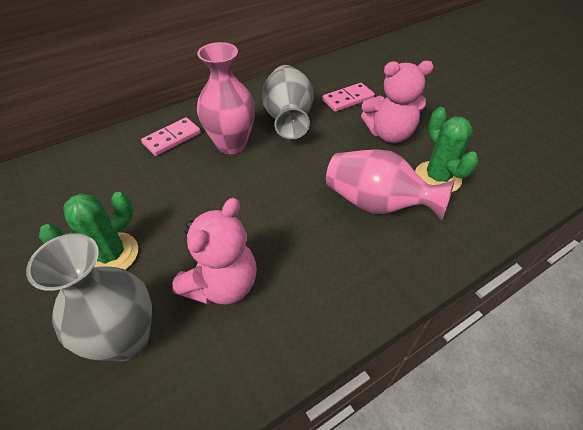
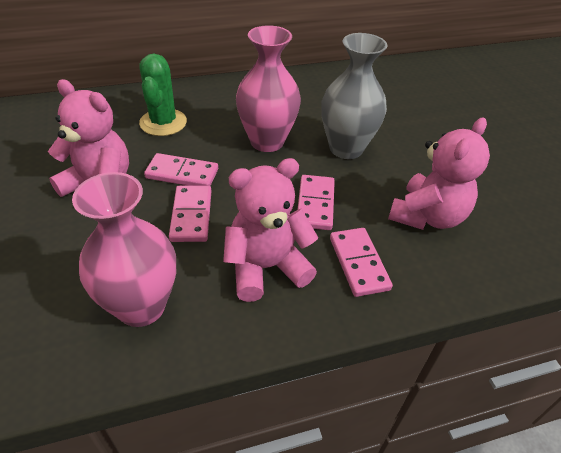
green cactus: 2 -> 1
grey vase: 2 -> 1
pink domino: 2 -> 4
pink teddy bear: 2 -> 3

